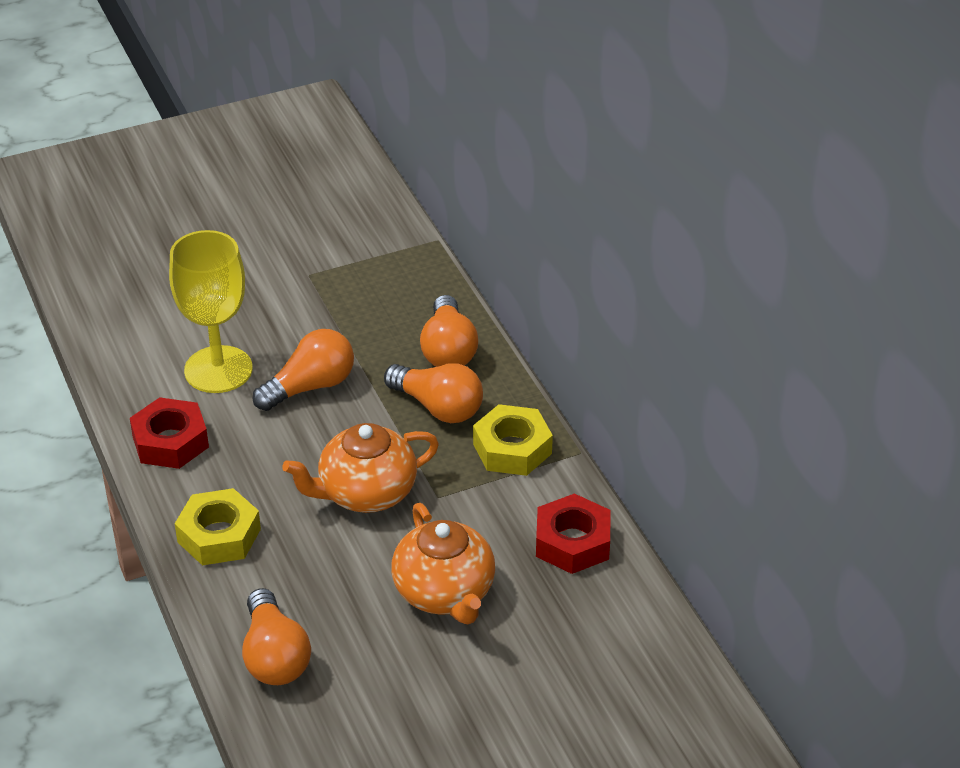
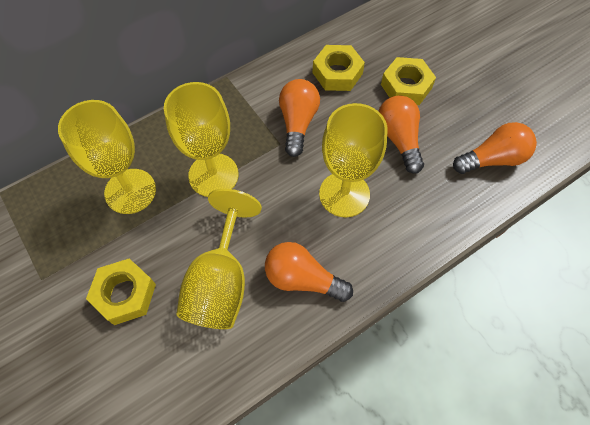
orange teapot: 2 -> 0
red nut: 2 -> 0
yellow goblet: 1 -> 4
yellow nut: 2 -> 3

